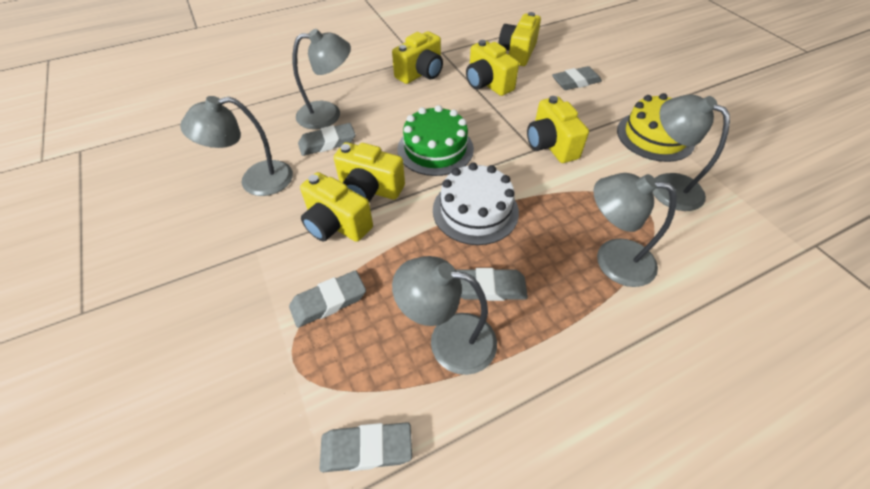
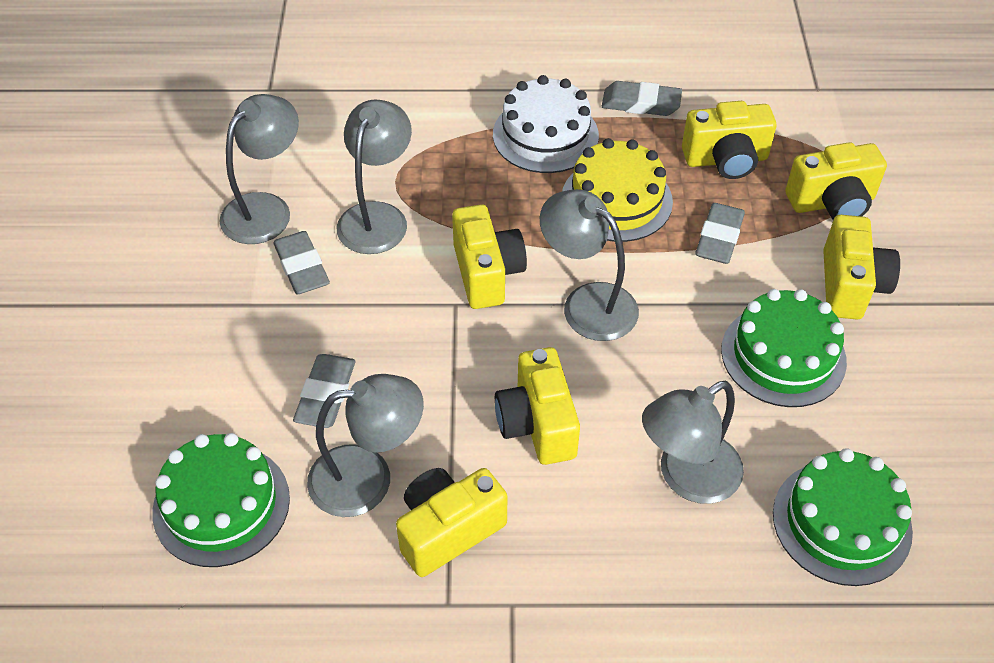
green cake: 1 -> 3
grey eraser: 5 -> 4

